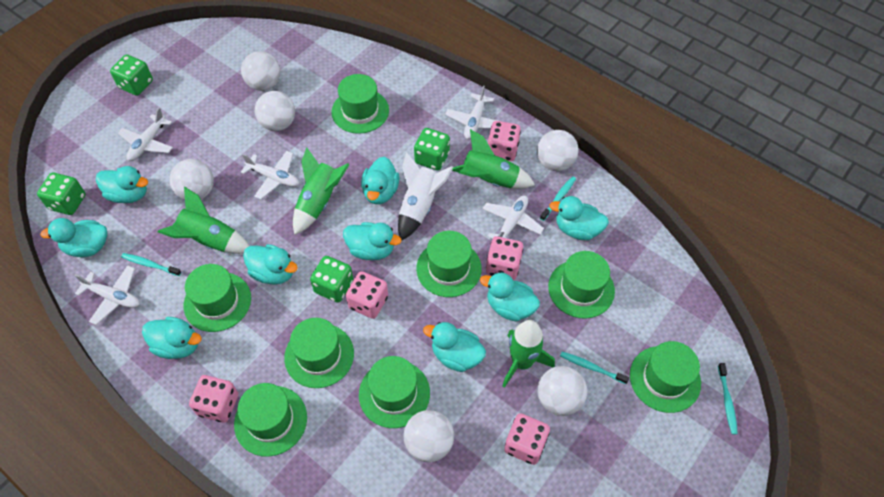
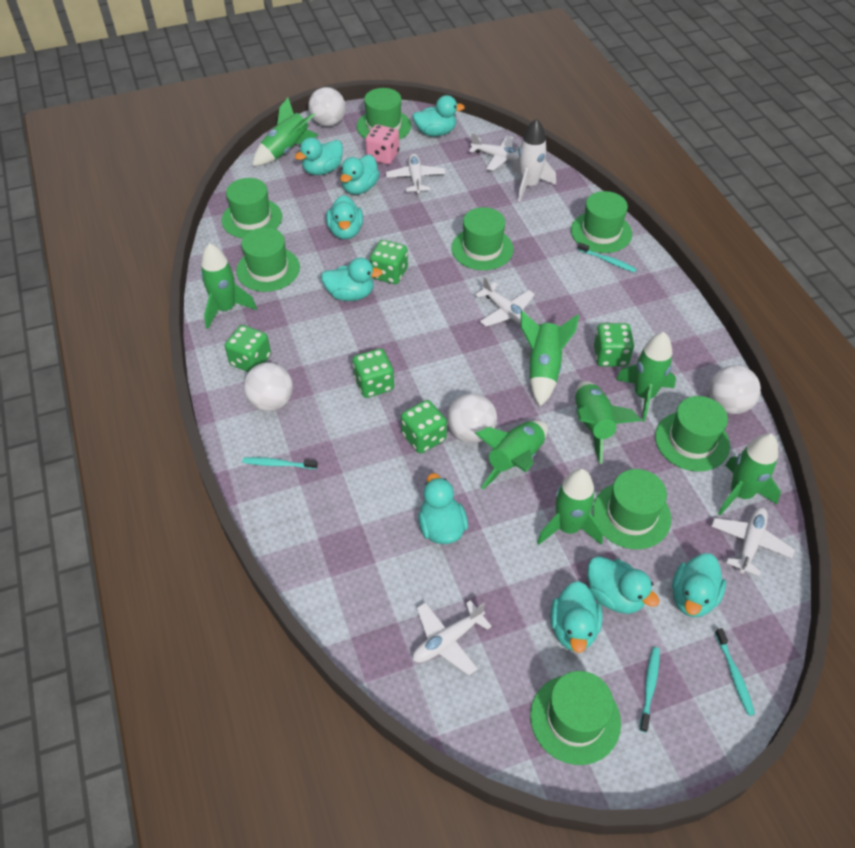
green dice: 4 -> 5
green rocket: 4 -> 8
pink dice: 5 -> 1
white ball: 6 -> 4

